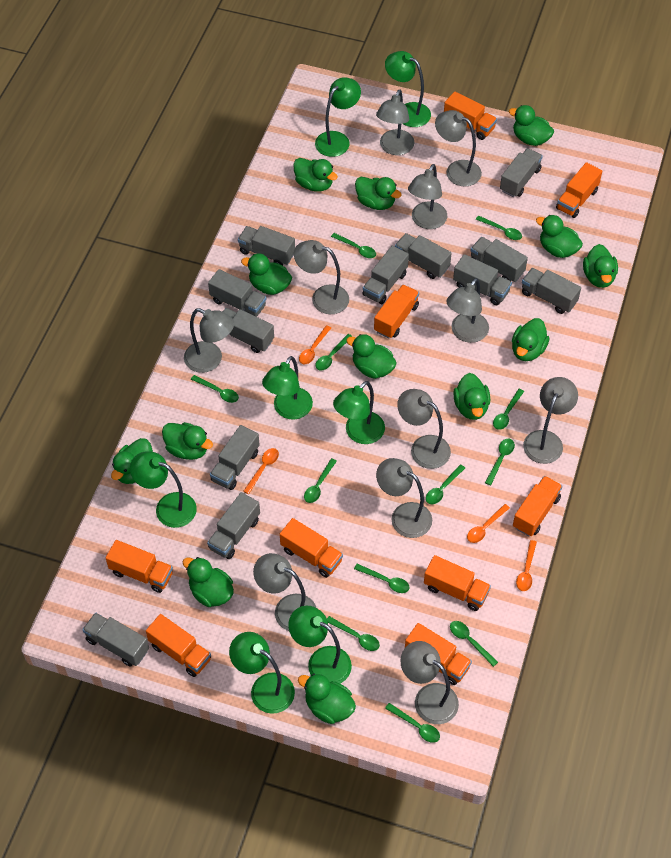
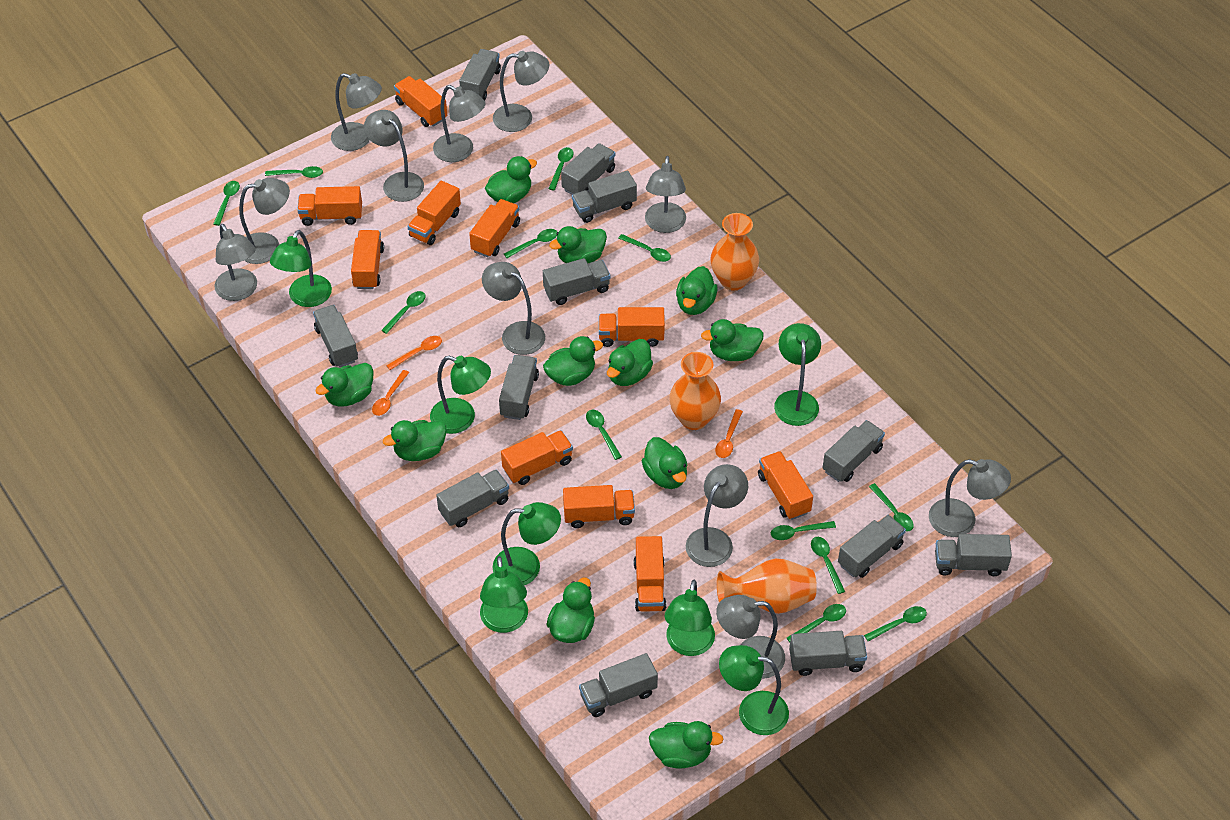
green duck: 13 -> 11
orange spoon: 4 -> 3
orange truck: 9 -> 10
orange vase: 0 -> 3

